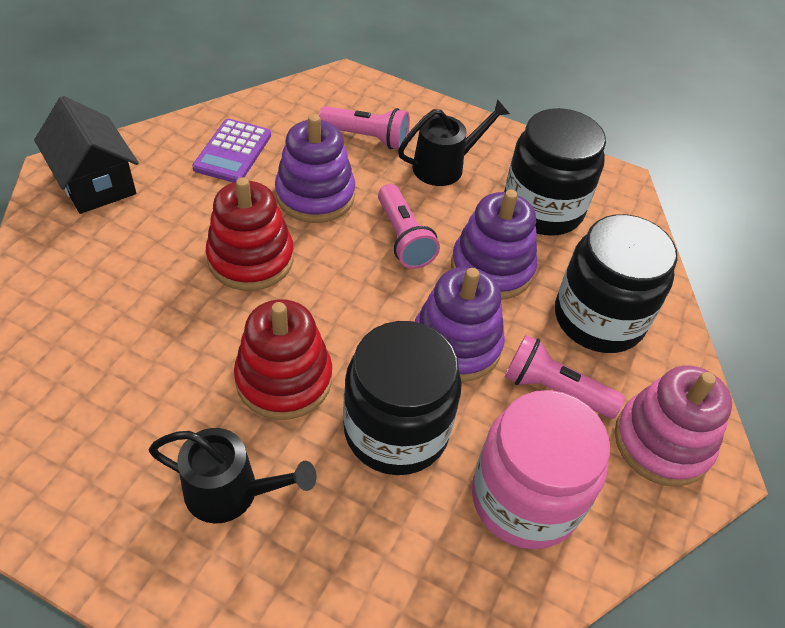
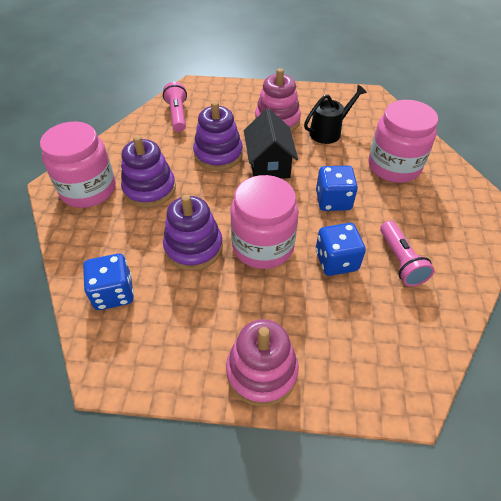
black jar: 3 -> 0
black watering can: 2 -> 1
blue dice: 0 -> 3
pink flashlight: 3 -> 2
pink jar: 1 -> 3
pink stacking toy: 1 -> 2
purple calculator: 1 -> 0
red stacking toy: 2 -> 0

